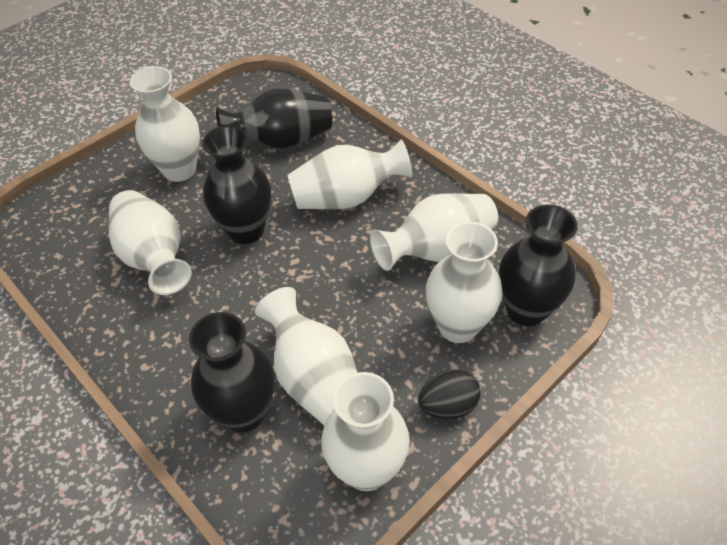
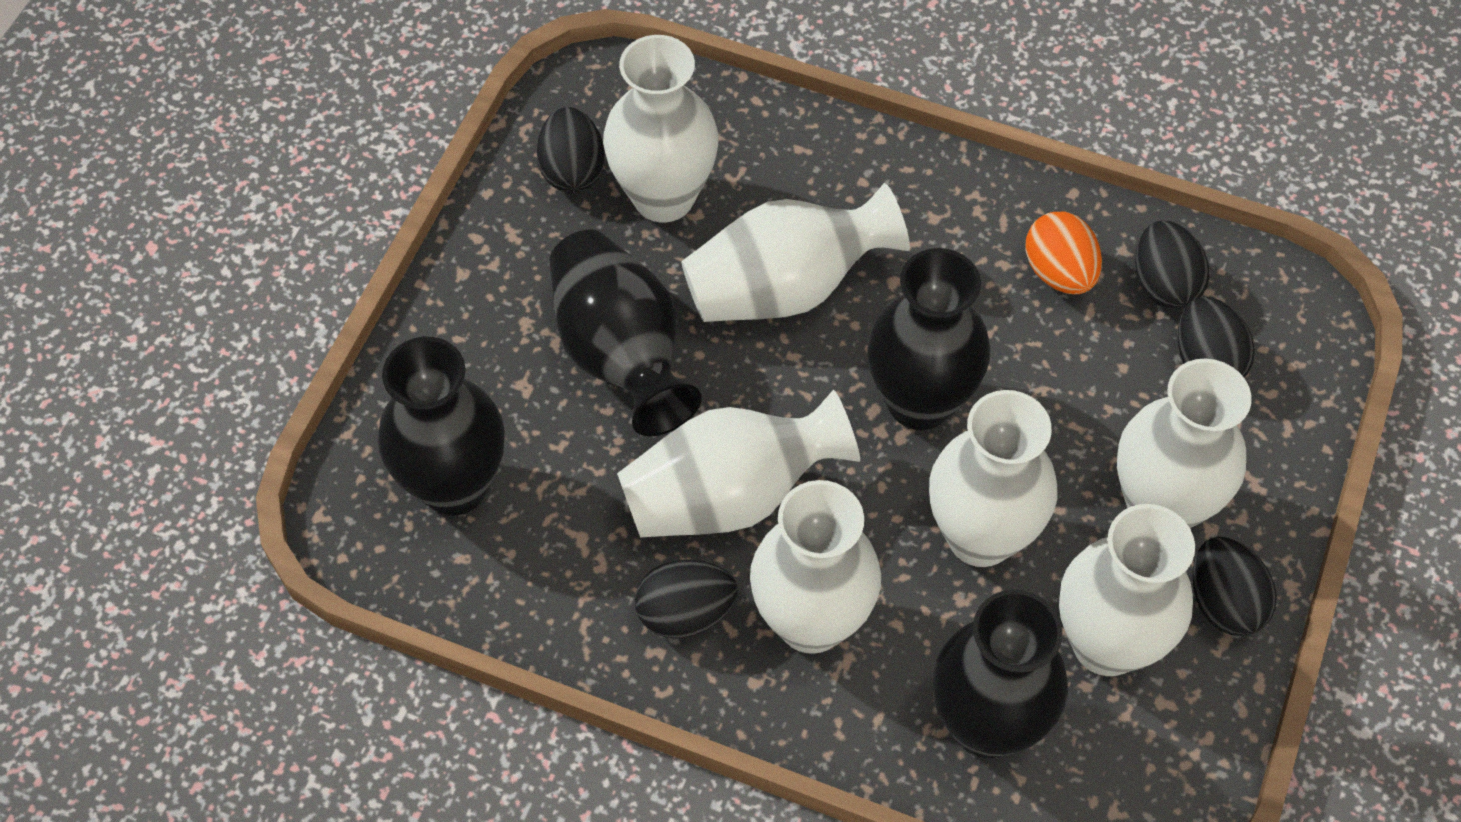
black egg: 1 -> 5
orange egg: 0 -> 1

